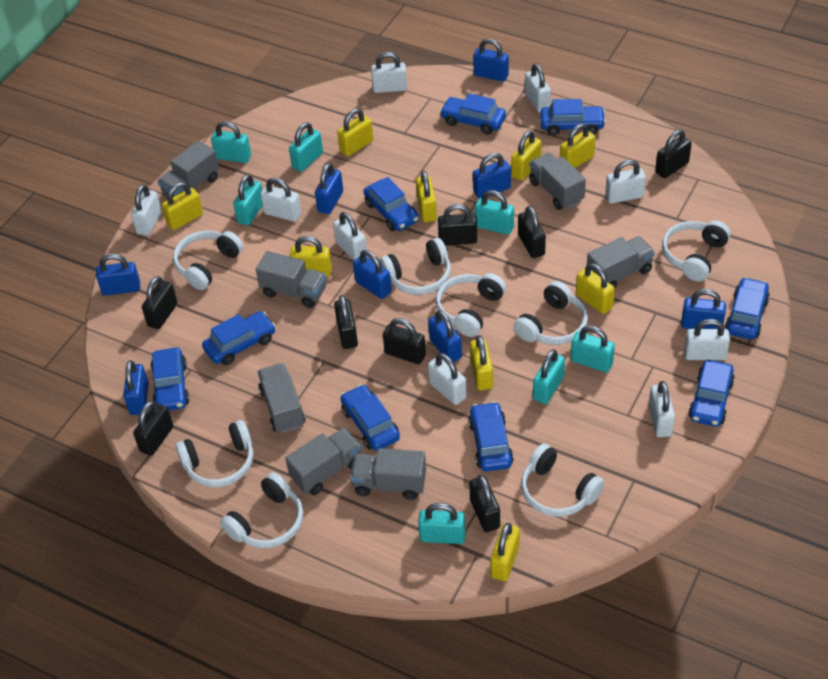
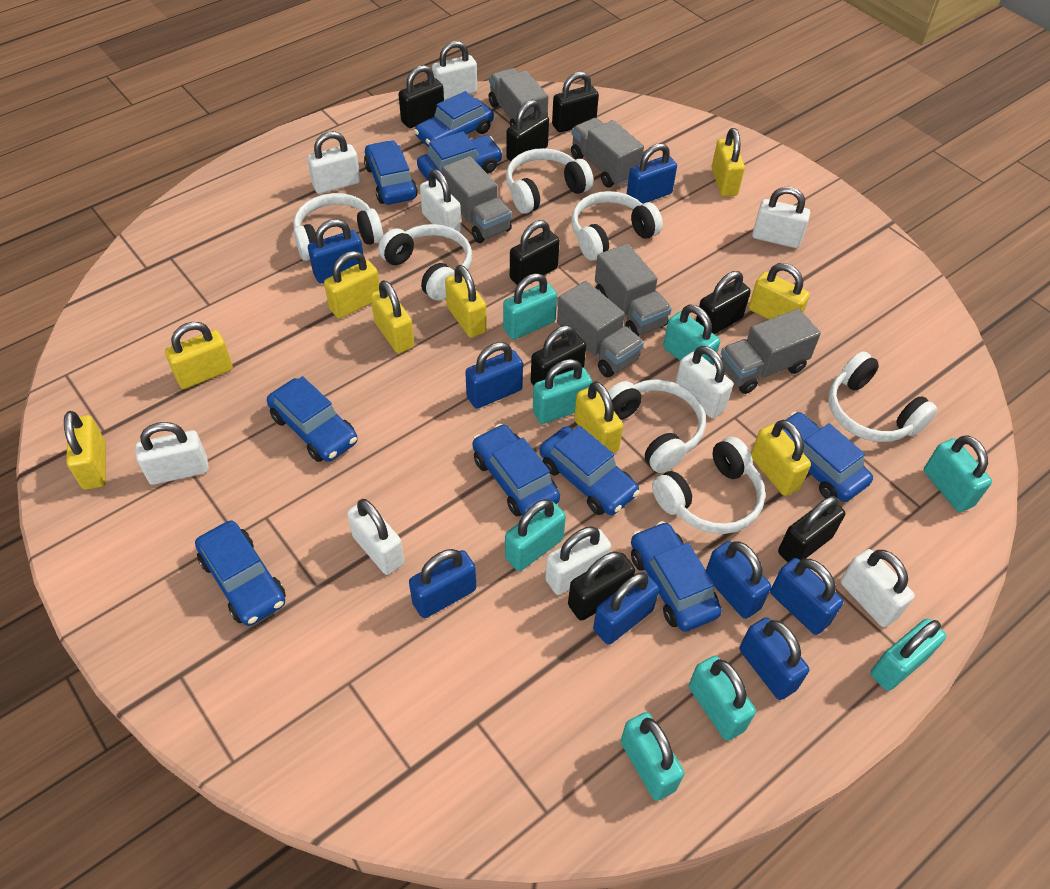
grey truck: 7 -> 6
turquoise padlock: 7 -> 8
white headphones: 8 -> 7

